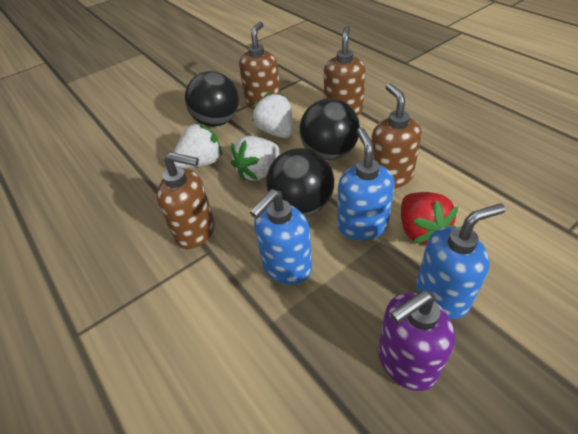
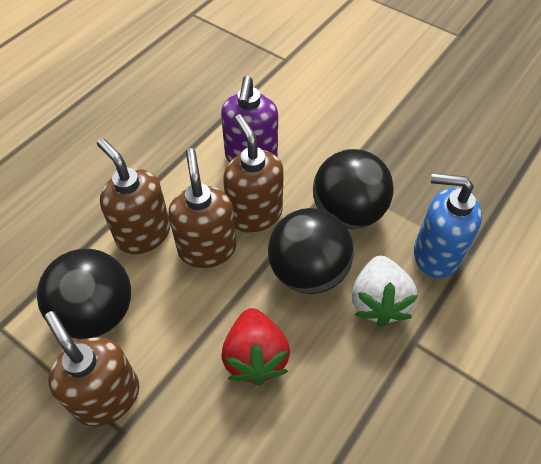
blue soap dispenser: 3 -> 1
white strawberry: 3 -> 1

